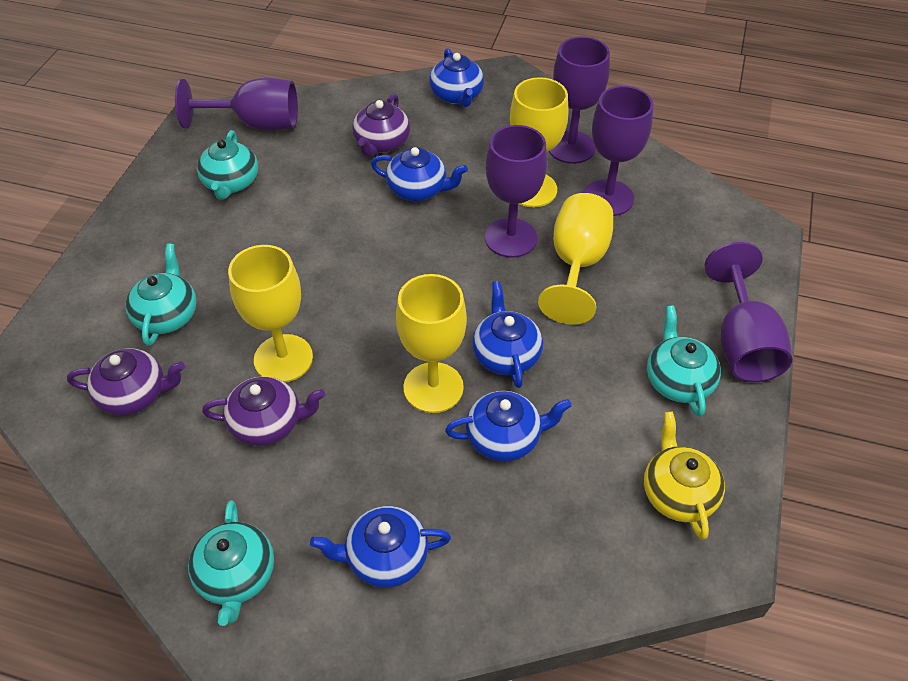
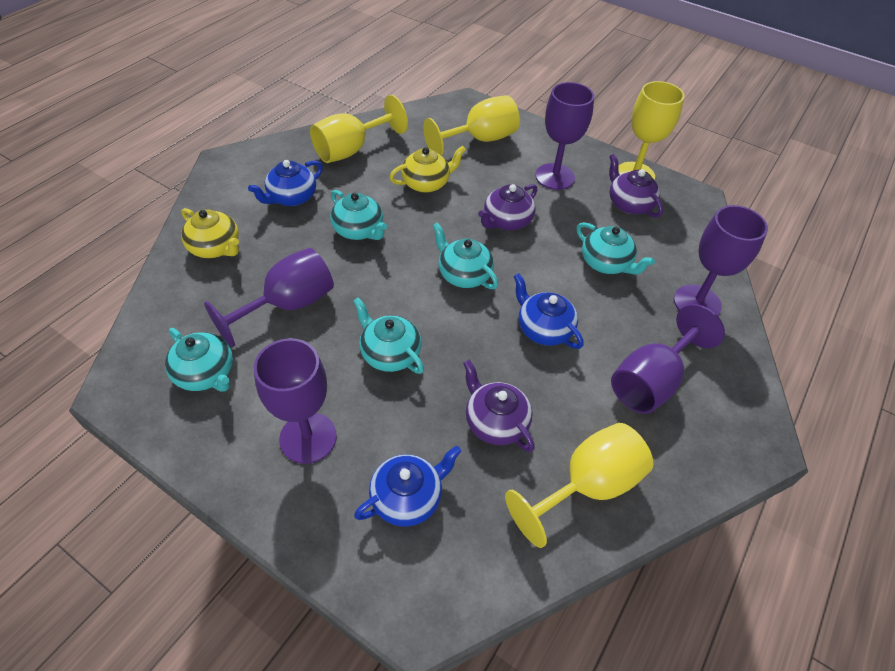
blue teapot: 5 -> 3
turquoise teapot: 4 -> 5
yellow teapot: 1 -> 2

